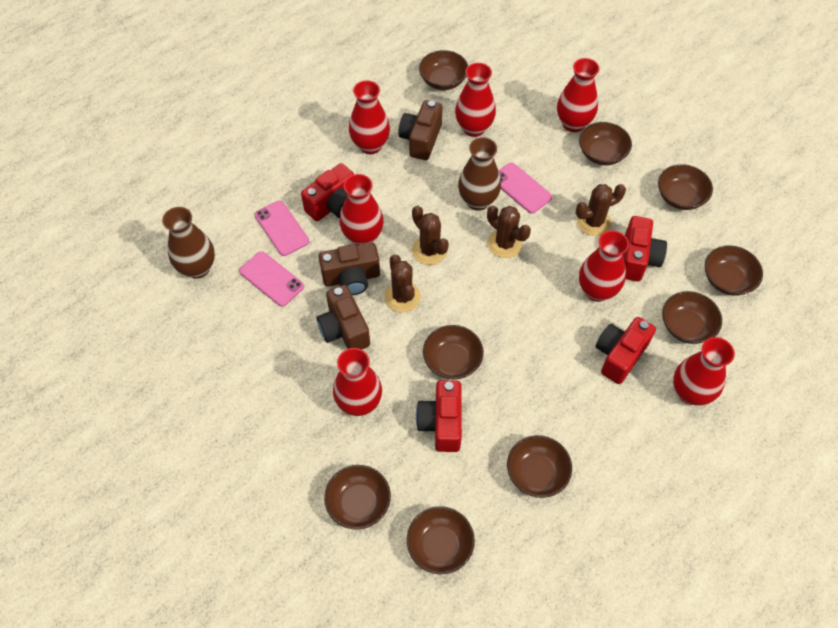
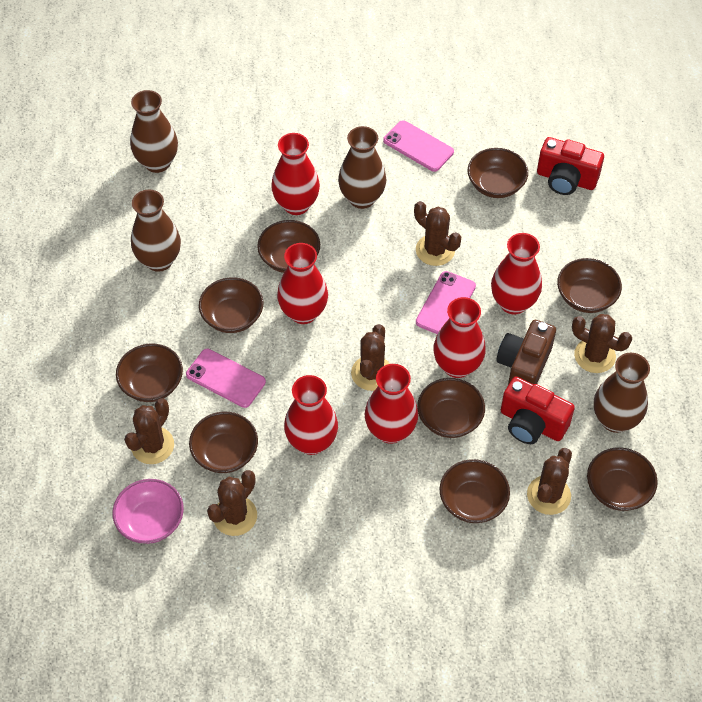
brown cactus: 4 -> 6
brown camera: 3 -> 1
brown vase: 2 -> 4
pink bowl: 0 -> 1
red camera: 4 -> 2
red vase: 7 -> 6

